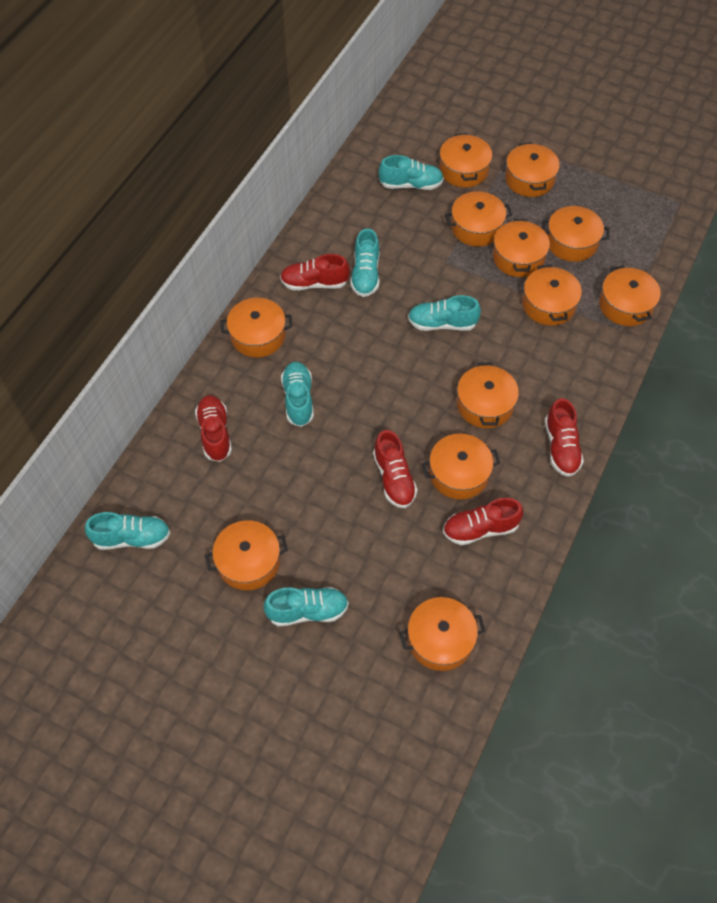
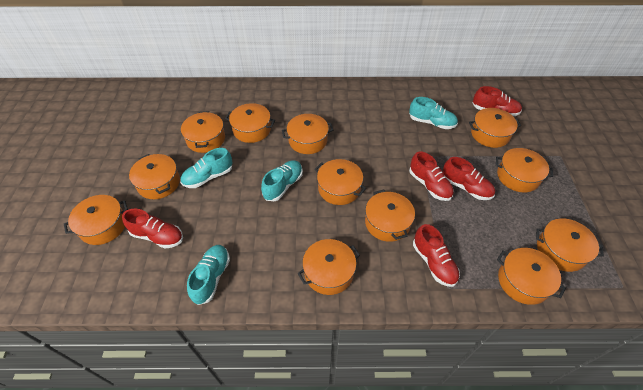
turquoise shoe: 6 -> 4

